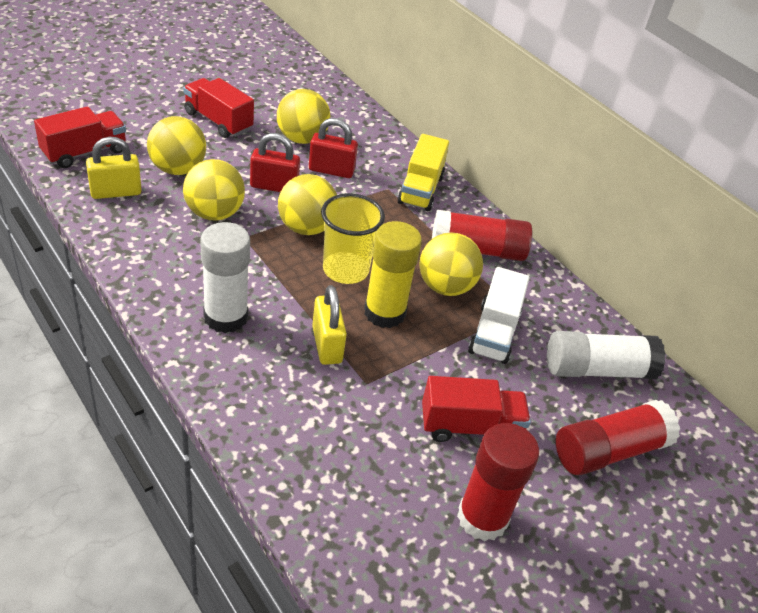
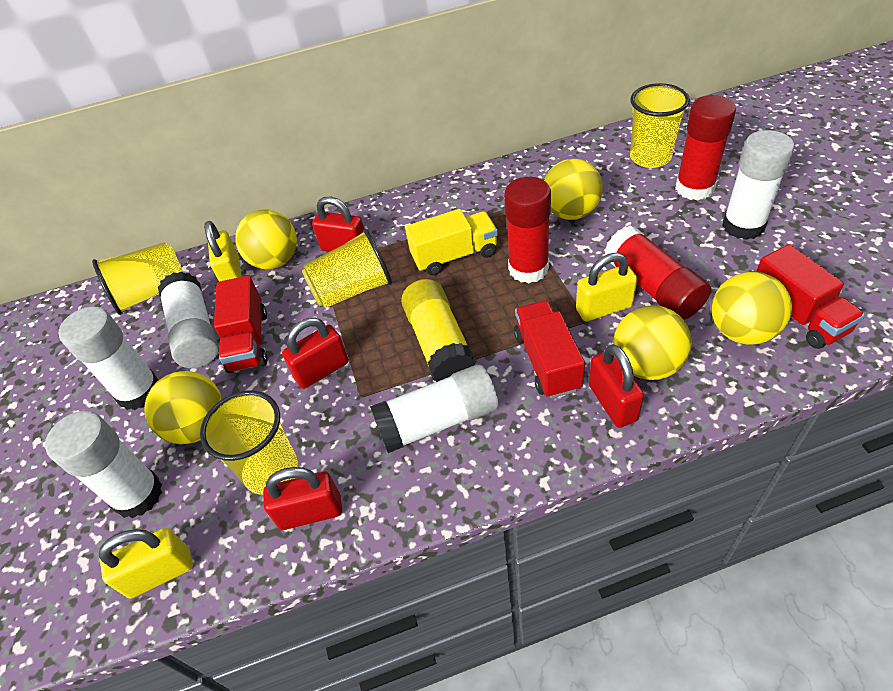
red padlock: 2 -> 4
white glue stick: 2 -> 5
white truck: 1 -> 0
yellow cup: 1 -> 4
yellow padlock: 2 -> 3

